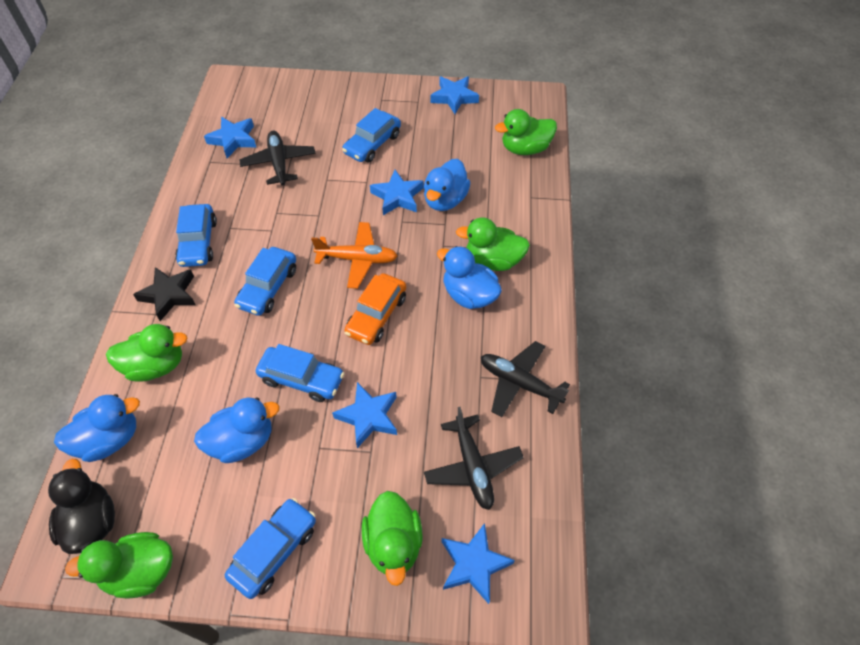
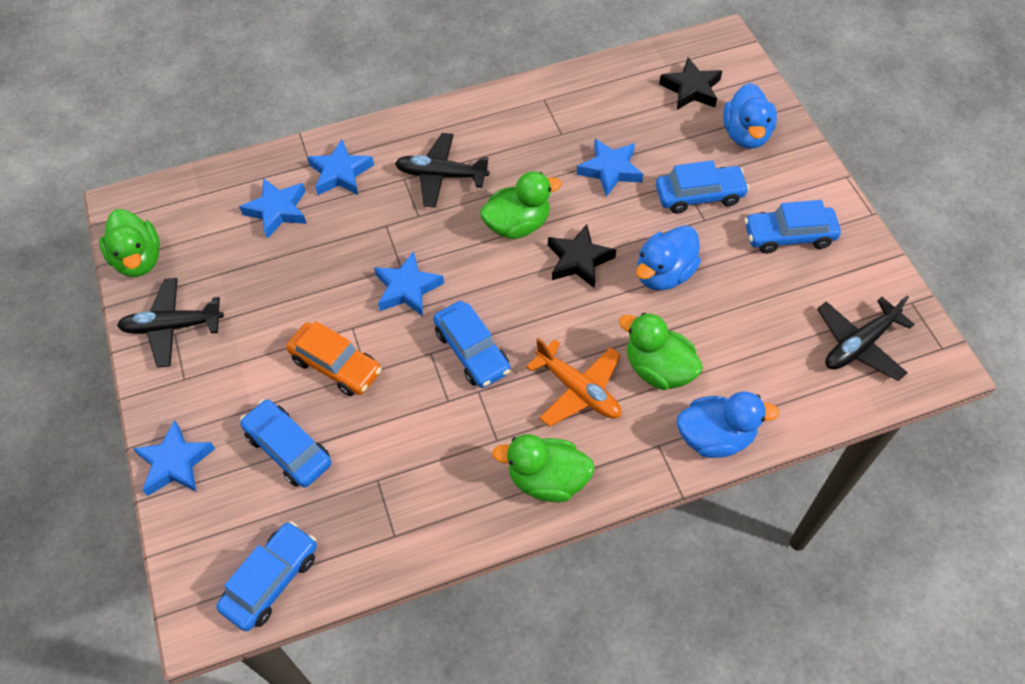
black duck: 1 -> 0
black star: 1 -> 2
blue duck: 4 -> 3
green duck: 5 -> 4

